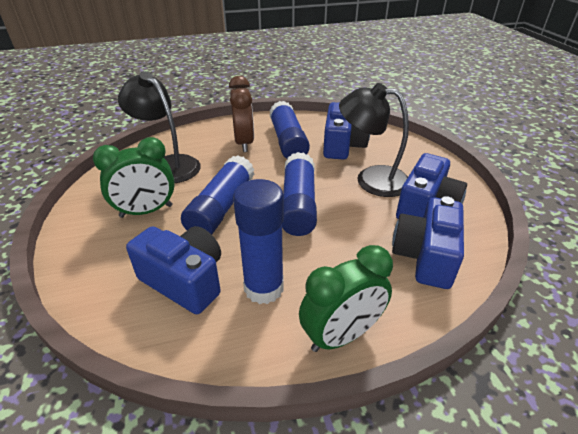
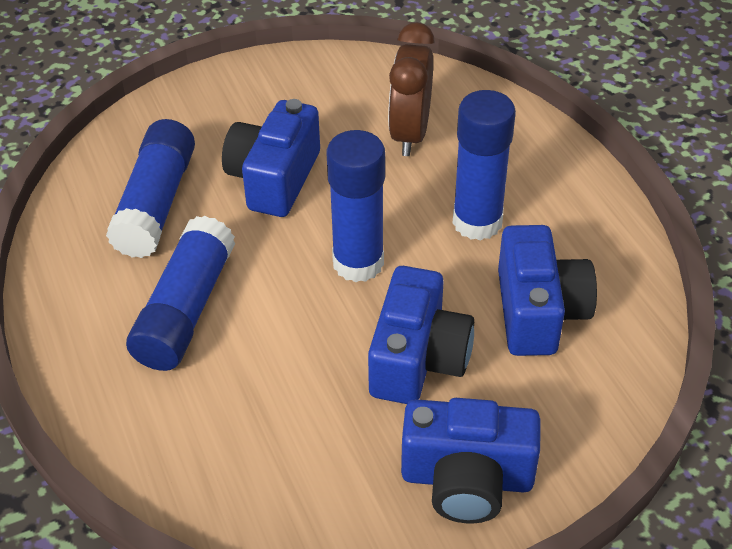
black lamp: 2 -> 0
green clock: 2 -> 0

